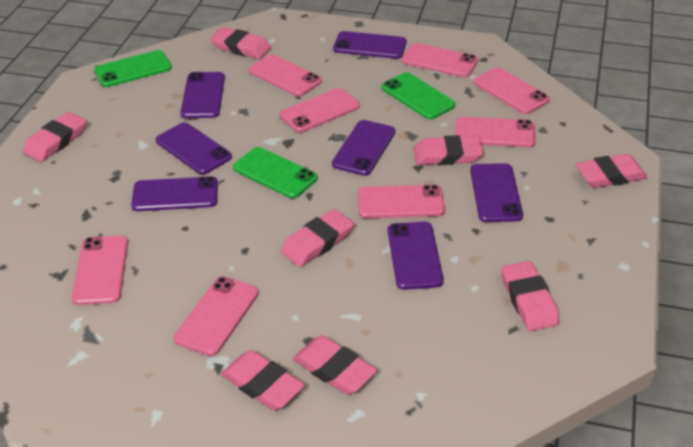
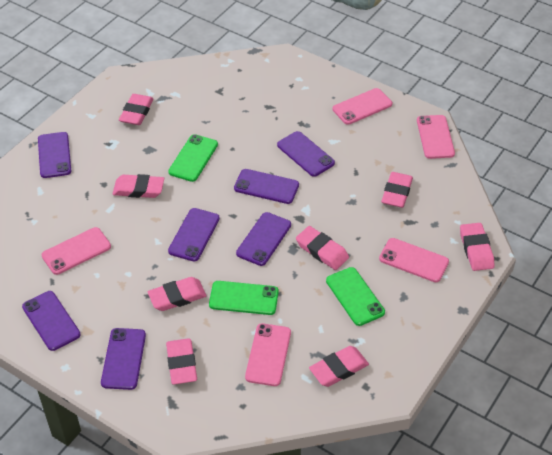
pink phone: 8 -> 5

